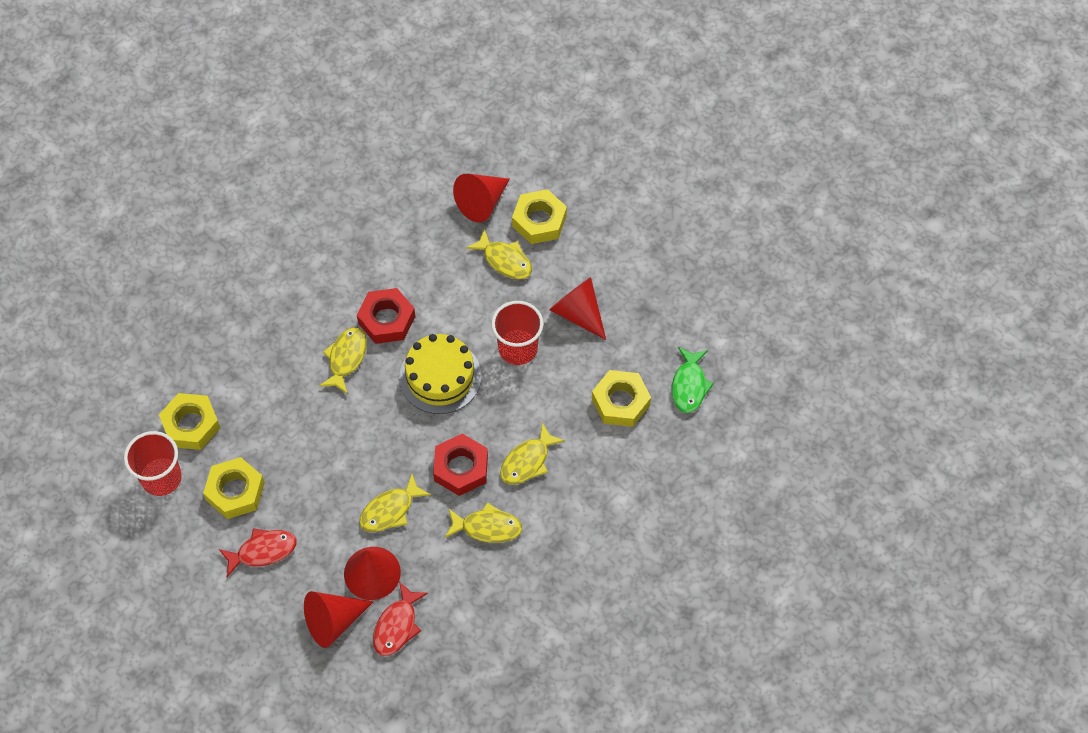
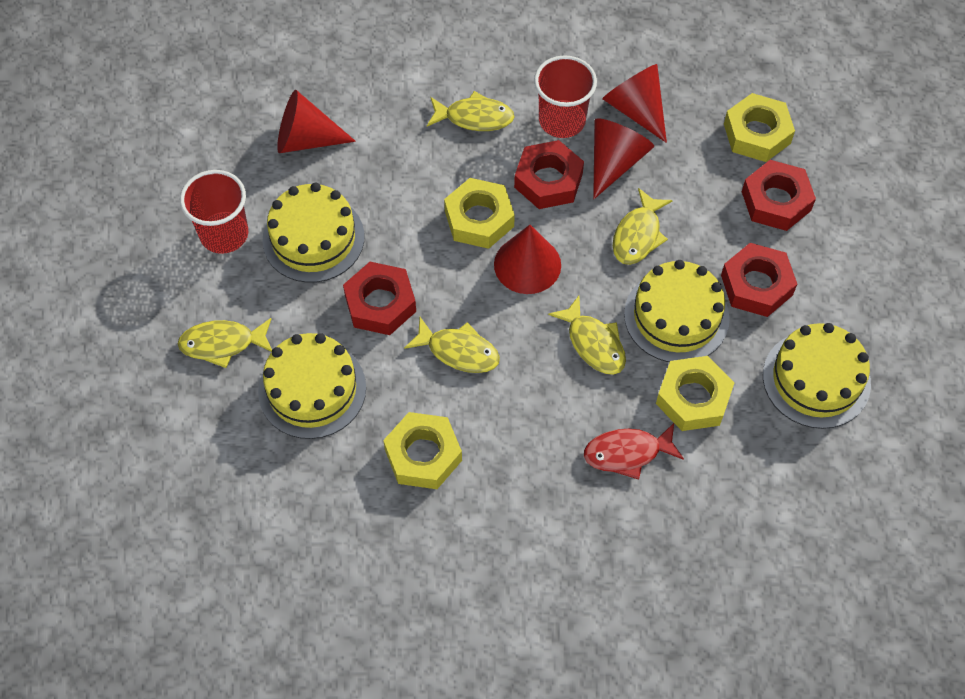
green fish: 1 -> 0
red fish: 2 -> 1
red nut: 2 -> 4
yellow cake: 1 -> 4

